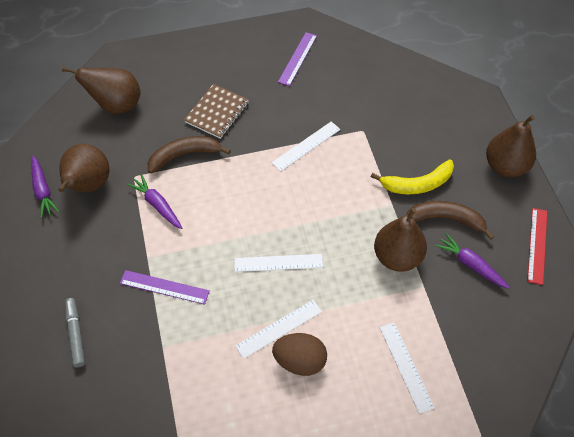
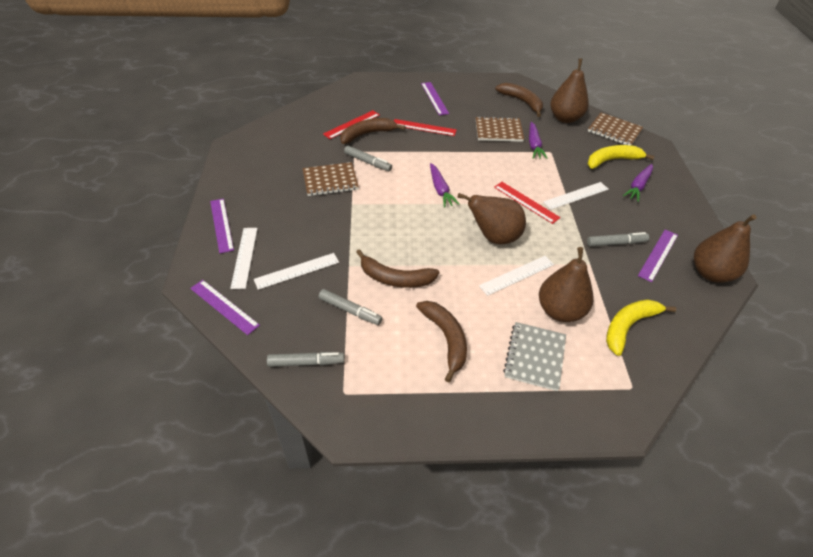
brown banana: 2 -> 4
brown egg: 1 -> 0
brown notebook: 1 -> 3
grey marker: 1 -> 4
grey notebook: 0 -> 1
purple ruler: 2 -> 4
red ruler: 1 -> 3
yellow banana: 1 -> 2

